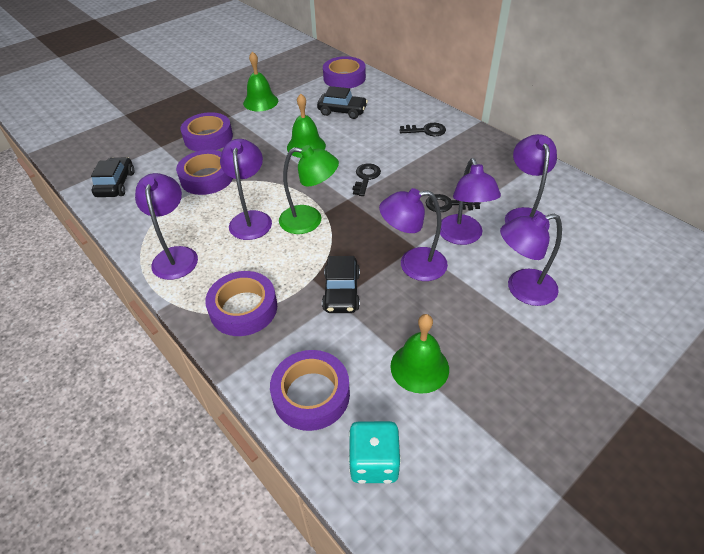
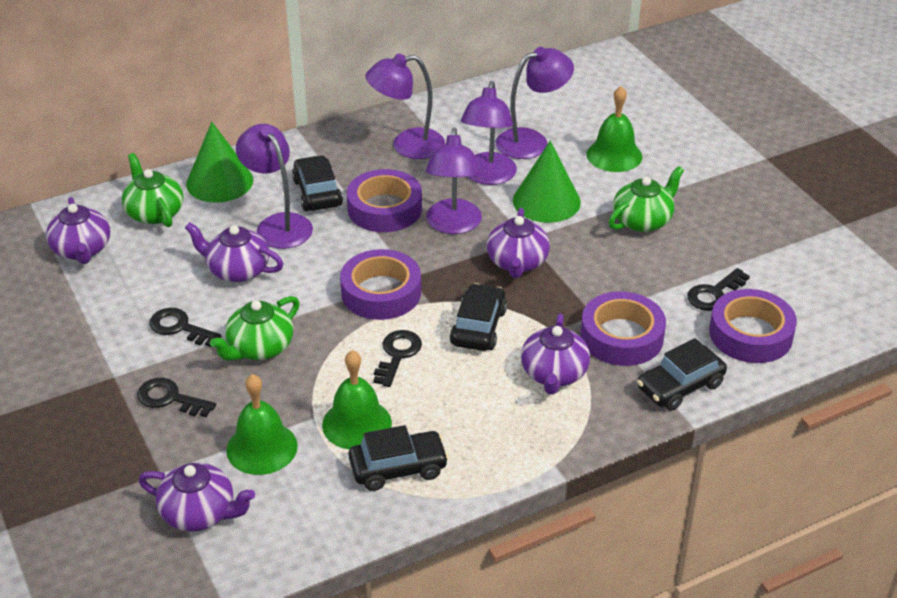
black car: 3 -> 4
black key: 3 -> 4
green cone: 0 -> 2
green lamp: 1 -> 0
green teapot: 0 -> 3
purple lamp: 6 -> 5
purple tape: 5 -> 4
purple teapot: 0 -> 5
turquoise dice: 1 -> 0

